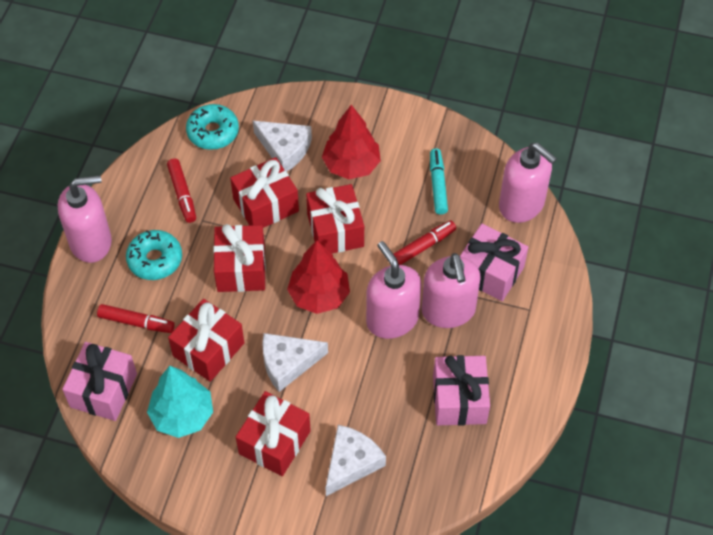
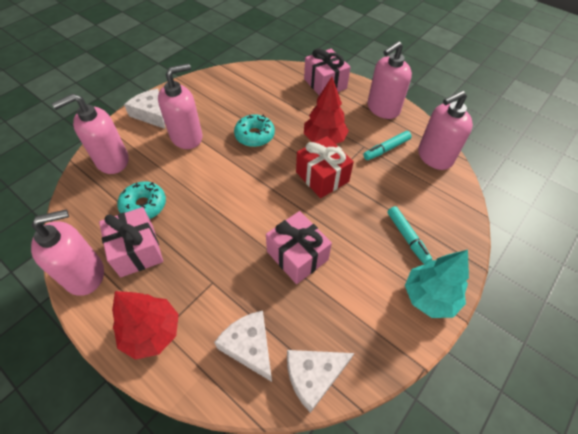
pink soap dispenser: 4 -> 5
red gift: 5 -> 1
red marker: 3 -> 0
turquoise marker: 1 -> 2

